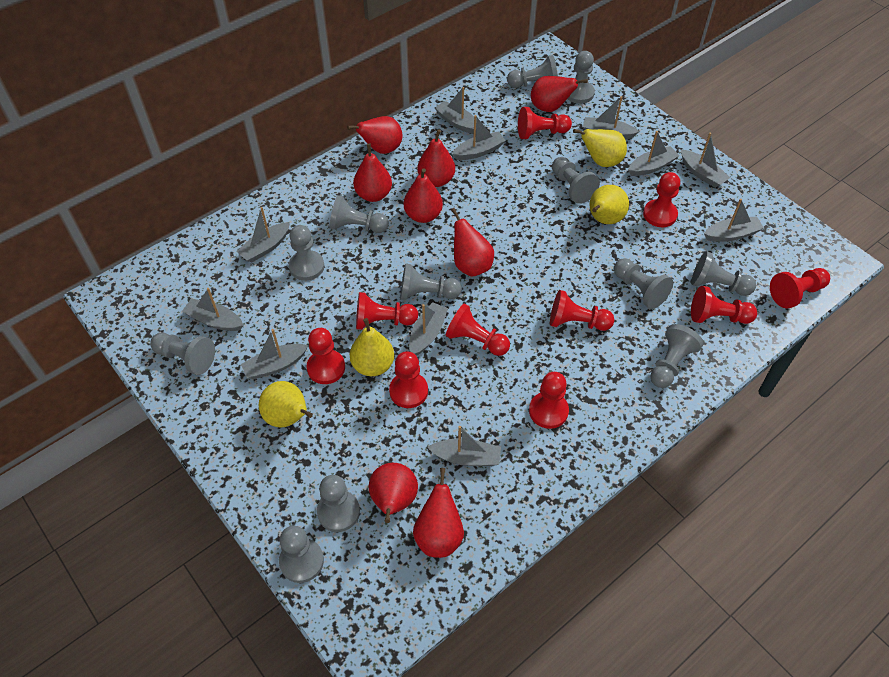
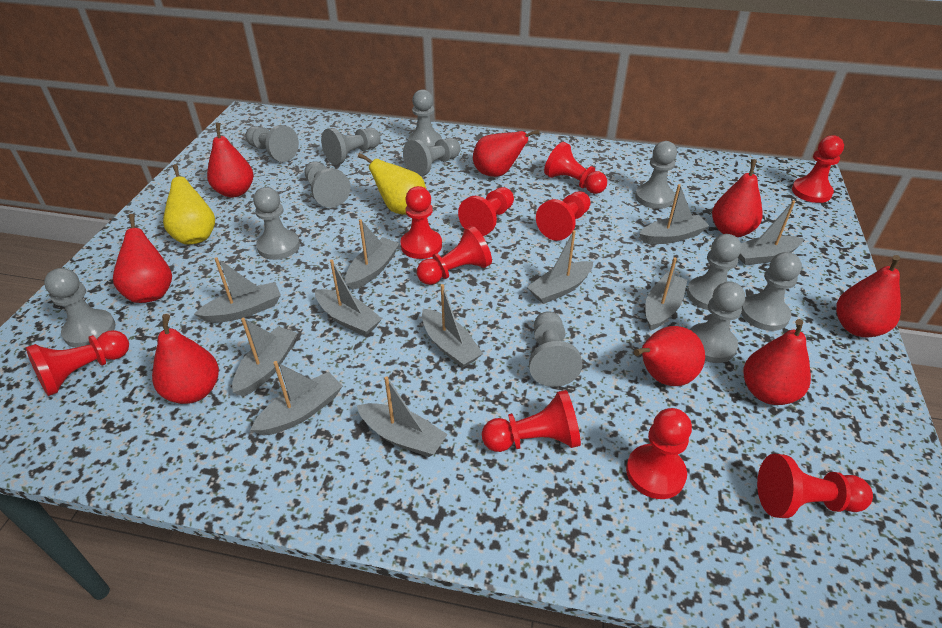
yellow pear: 4 -> 2

